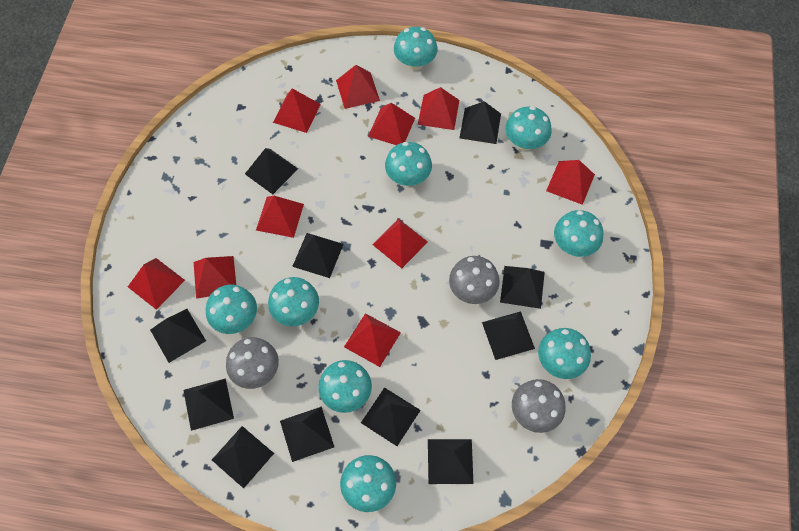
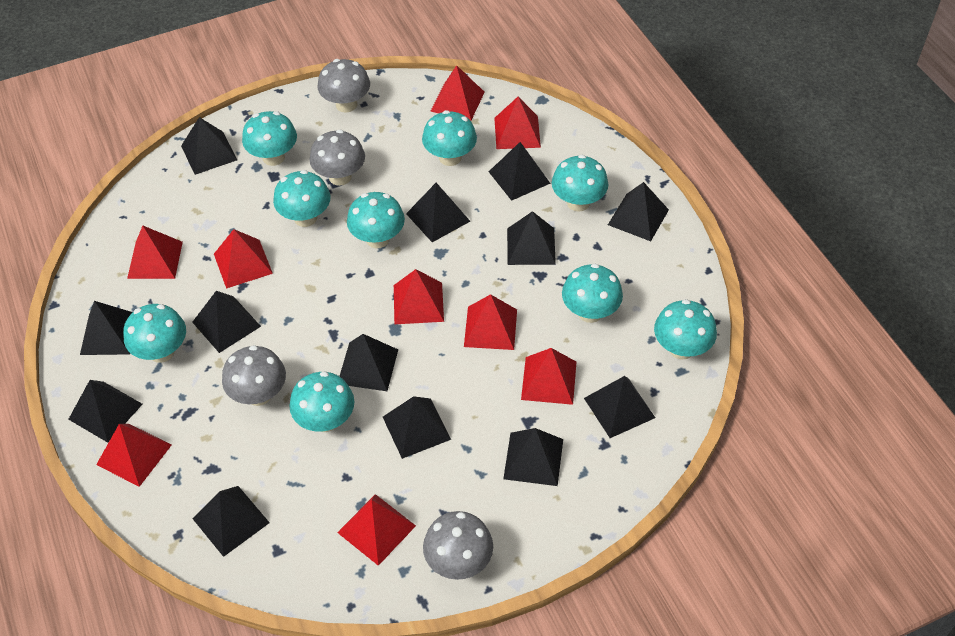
black pyramid: 11 -> 13
grey mushroom: 3 -> 4
red pyramid: 10 -> 9

